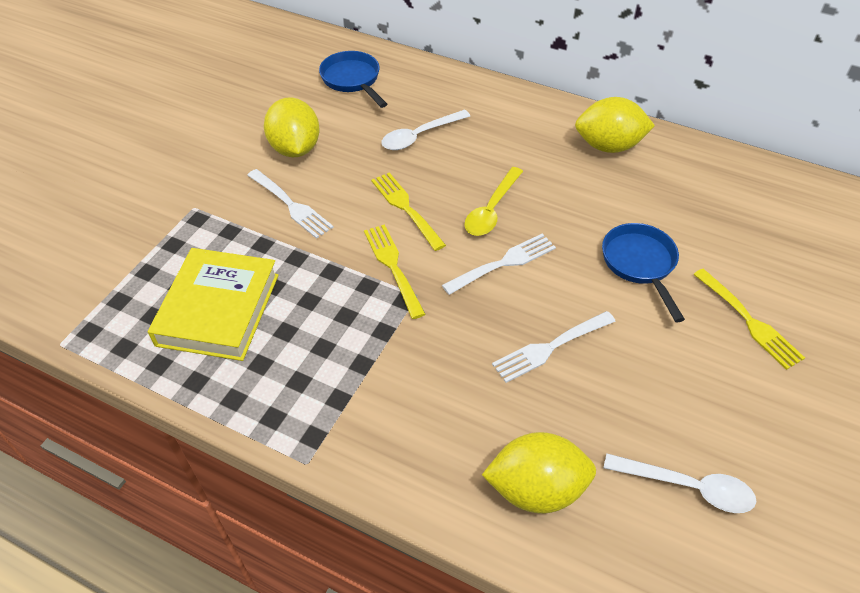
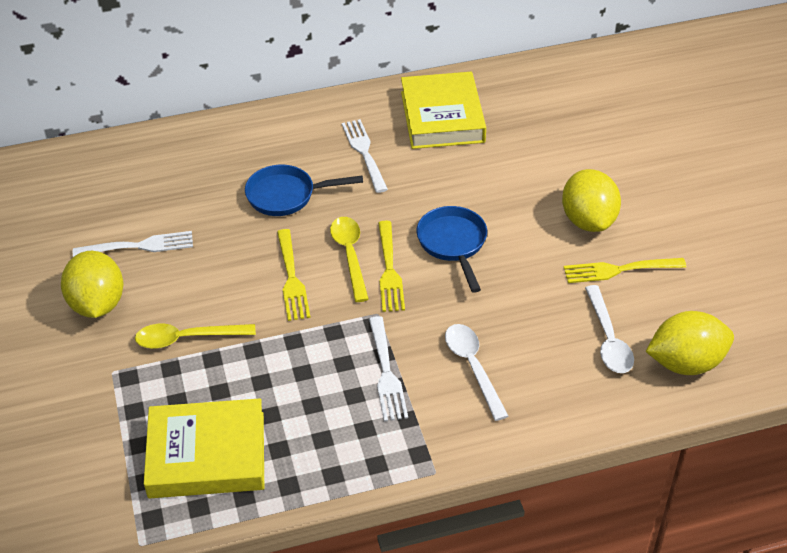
yellow book: 1 -> 2
yellow spoon: 1 -> 2

